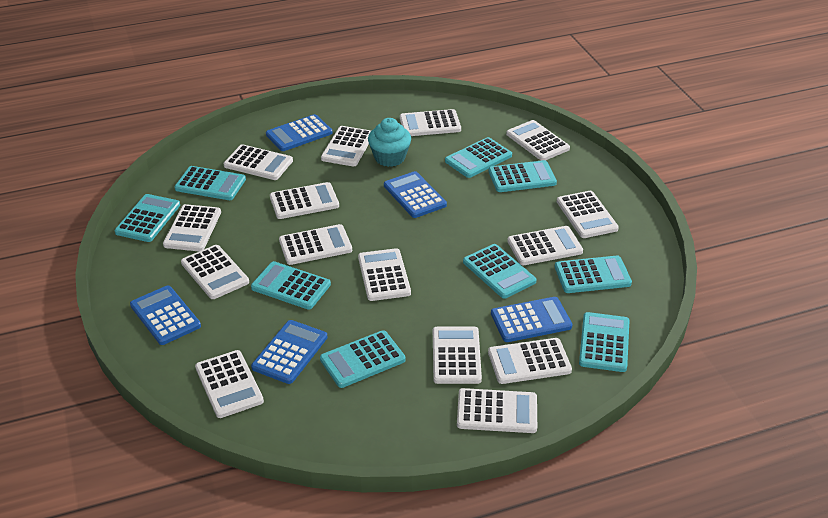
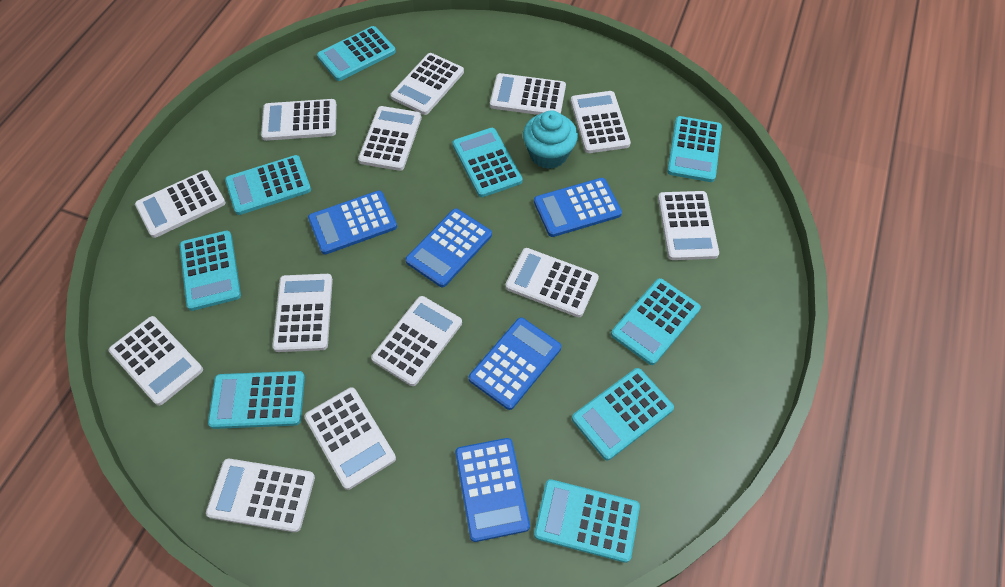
white calculator: 15 -> 13

